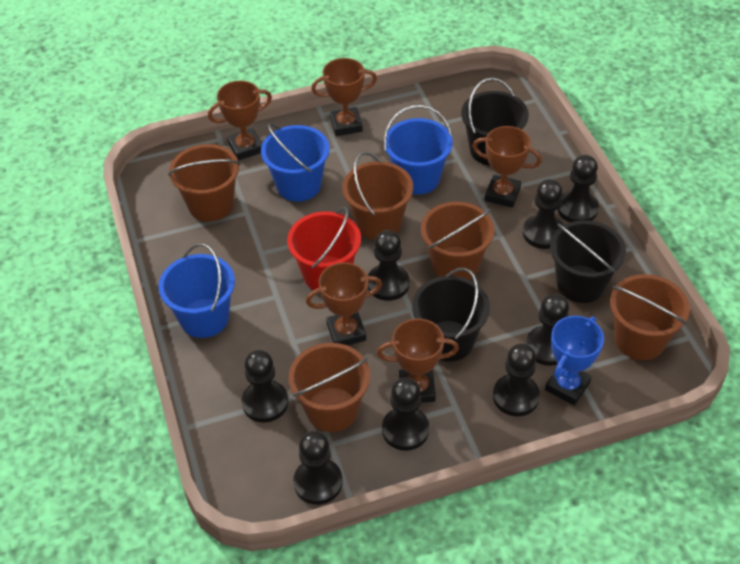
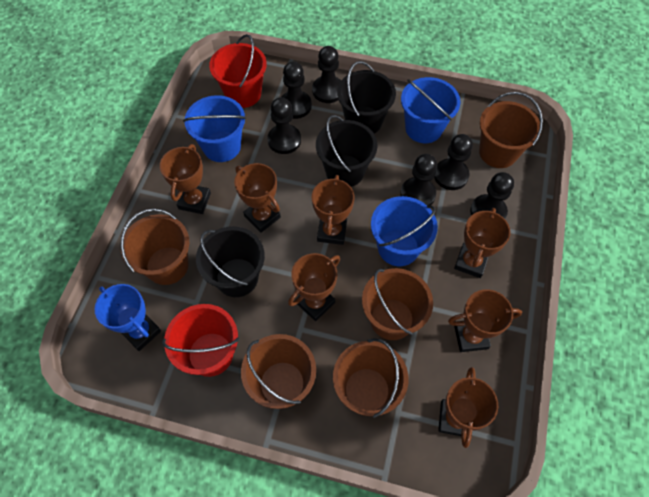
black pawn: 8 -> 6
brown trophy: 5 -> 7
red bucket: 1 -> 2

